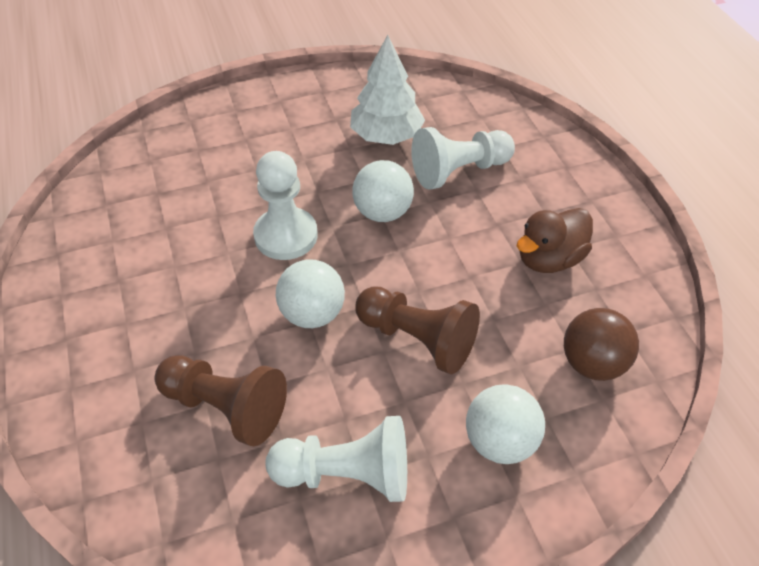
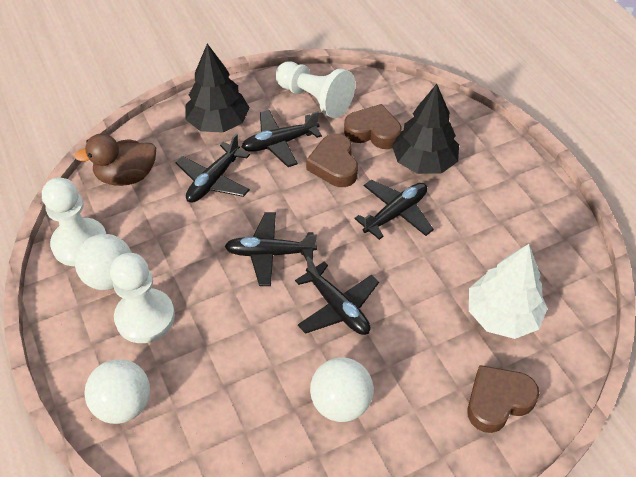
black plane: 0 -> 5
black tree: 0 -> 2
brown ball: 1 -> 0
brown heart: 0 -> 3
brown pawn: 2 -> 0

